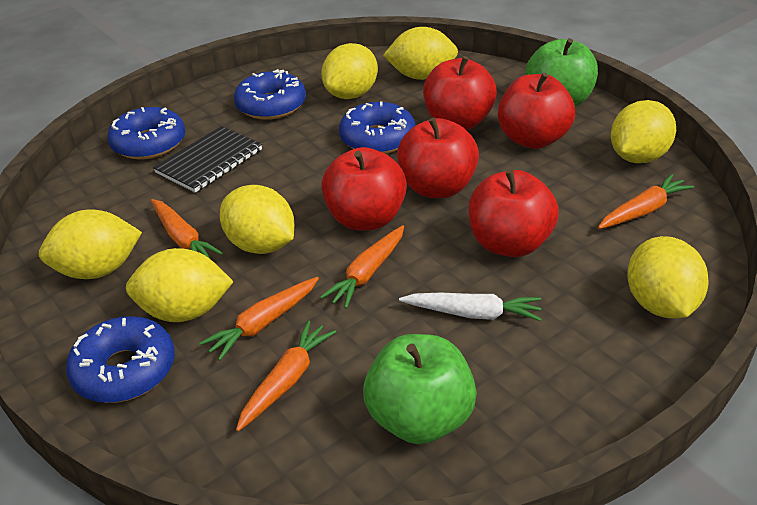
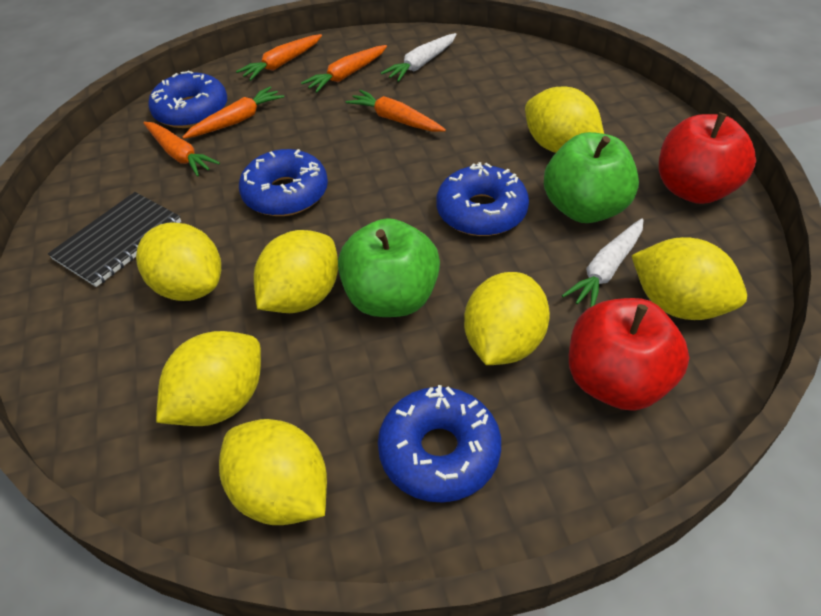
red apple: 5 -> 2
white carrot: 1 -> 2

